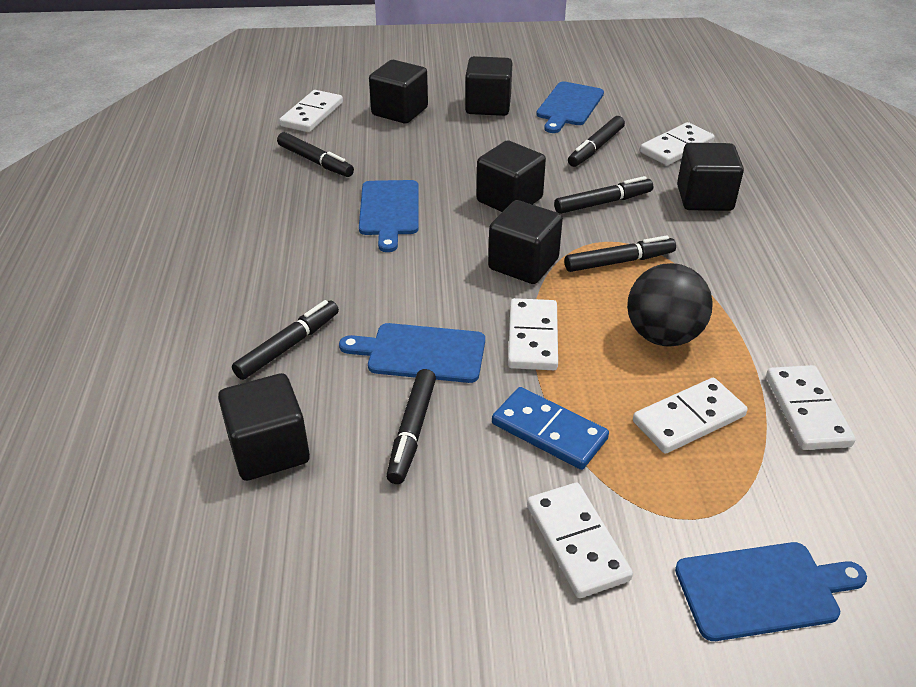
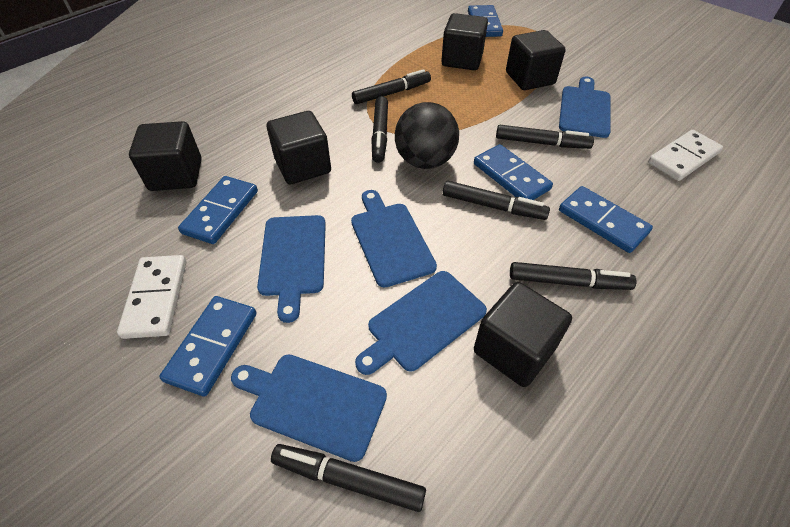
black cube: 6 -> 5
blue cutting board: 4 -> 5
blue domino: 1 -> 5
white domino: 6 -> 2

